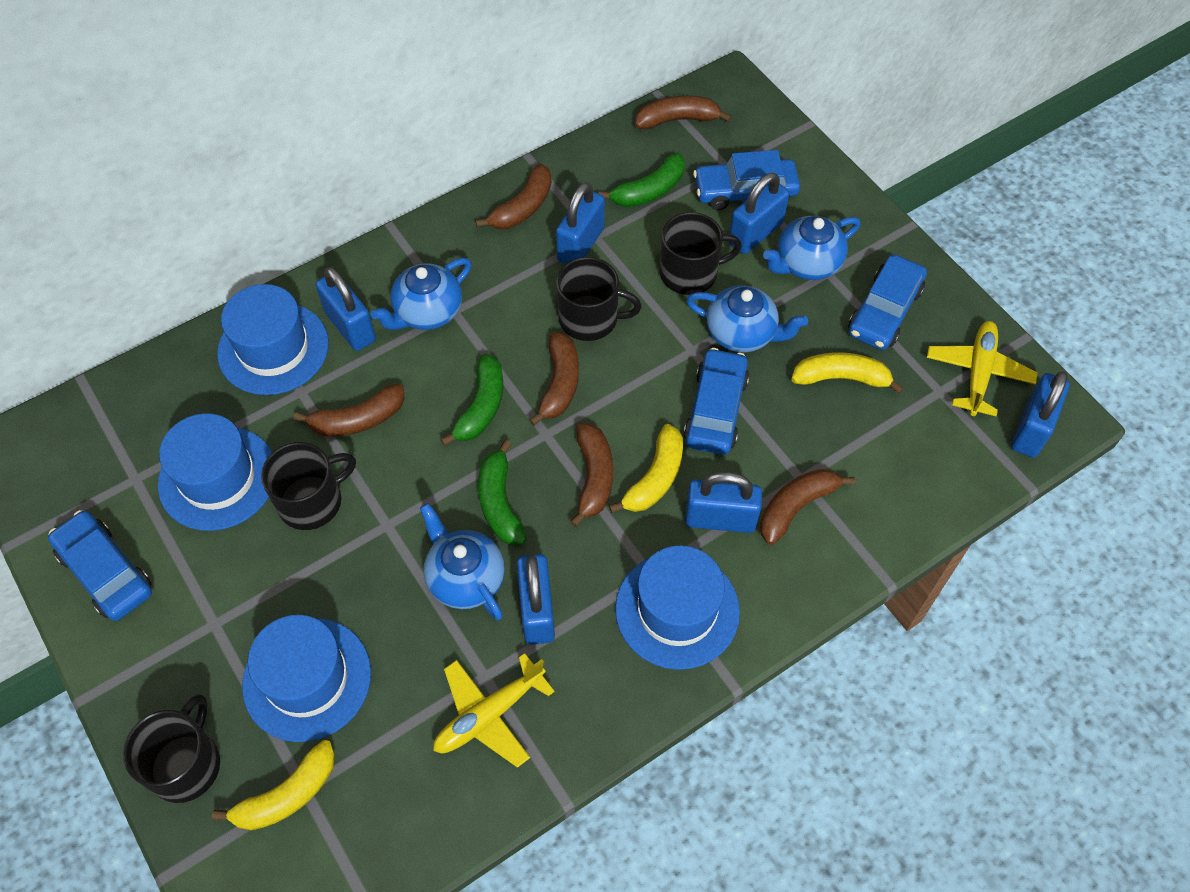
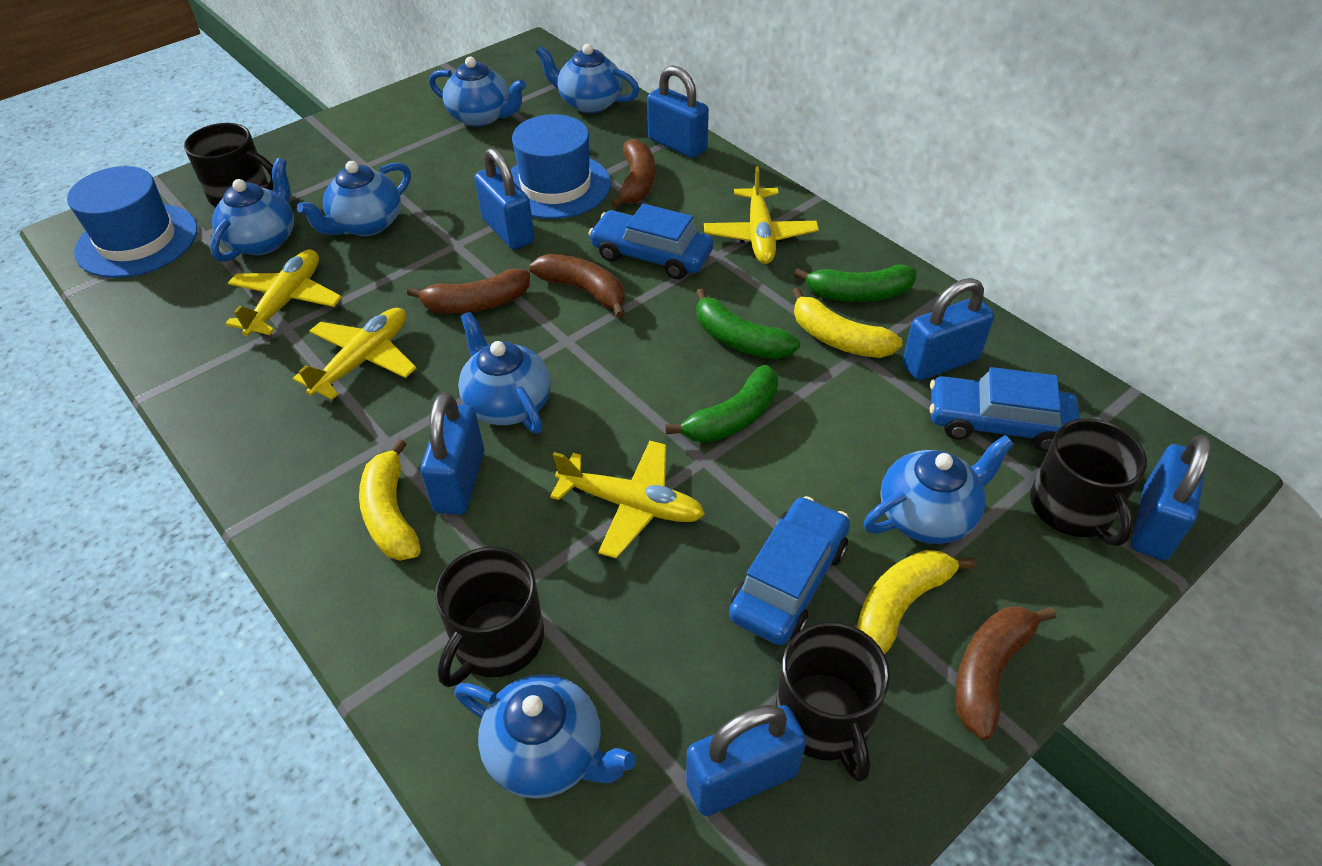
blue car: 4 -> 3
blue hat: 4 -> 2
blue teapot: 4 -> 7
brown banana: 6 -> 4
yellow plane: 2 -> 4

